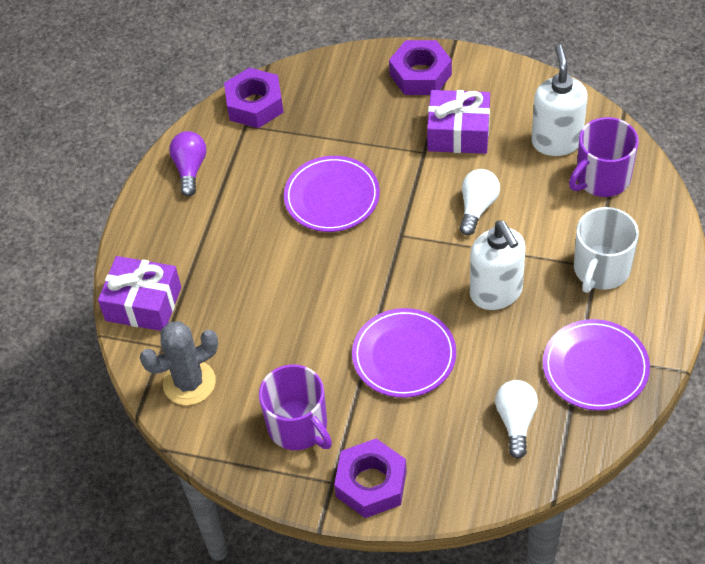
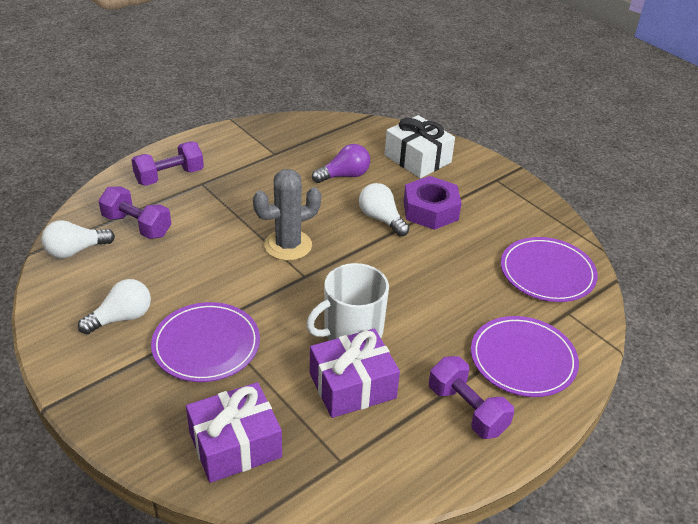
purple dumbbell: 0 -> 3
purple mug: 2 -> 0
purple nut: 3 -> 1
white gift: 0 -> 1
white light bulb: 2 -> 3
white soap dispenser: 2 -> 0

